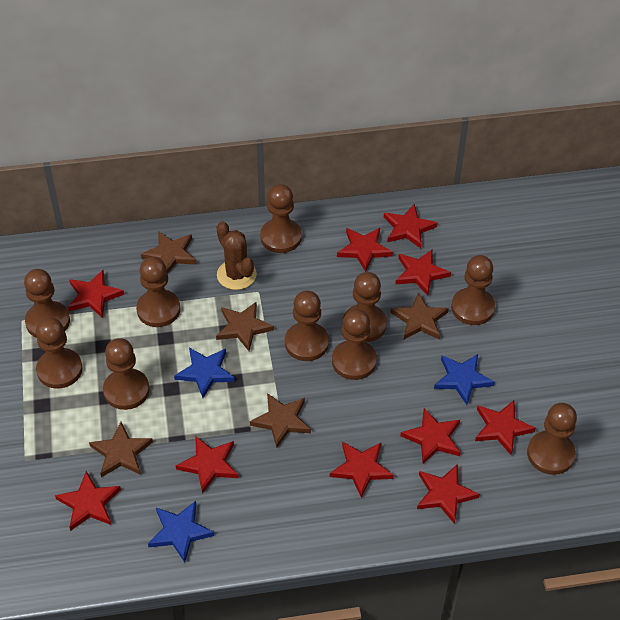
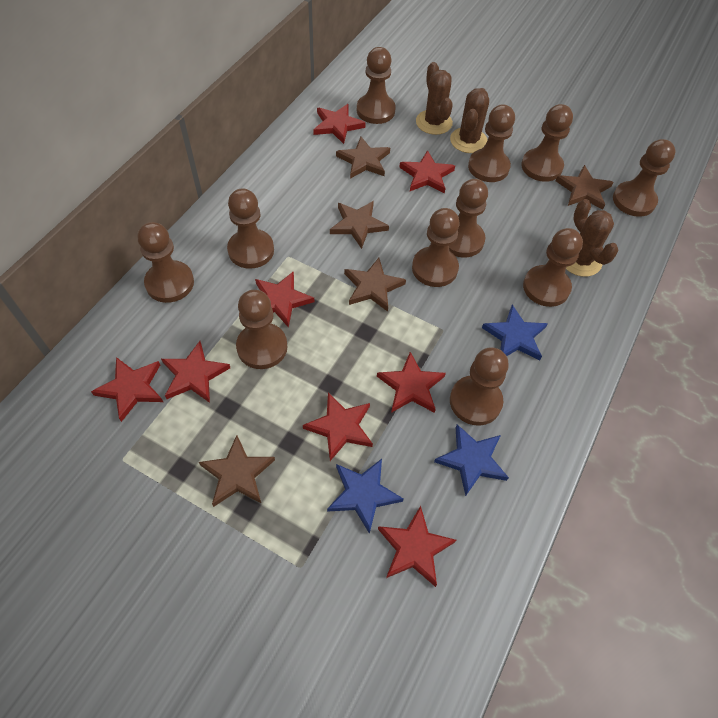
brown cactus: 1 -> 3
brown pawn: 10 -> 11
red star: 10 -> 8

